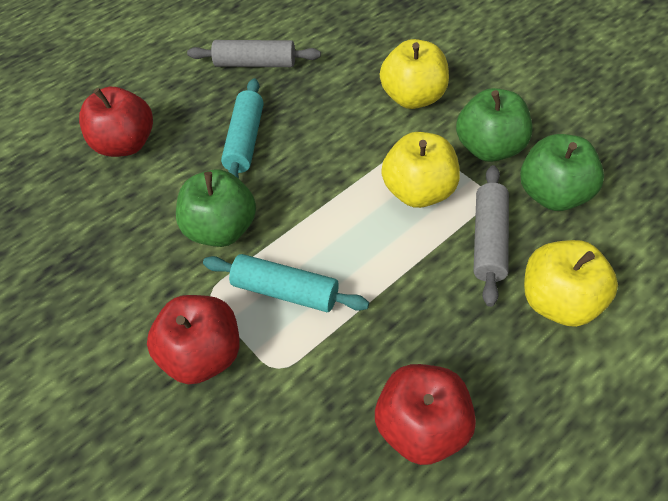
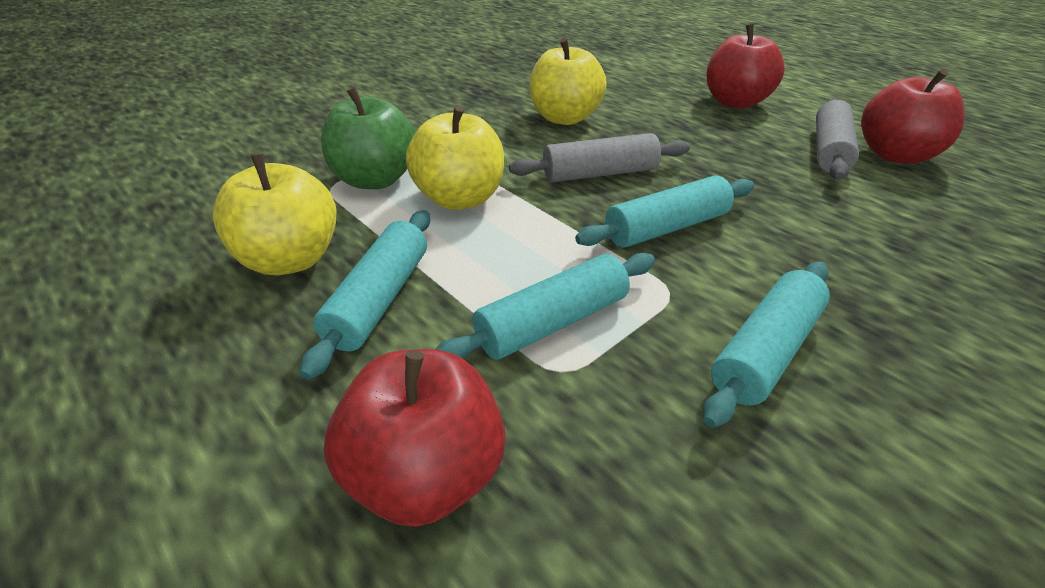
green apple: 3 -> 1
turquoise rolling pin: 2 -> 4

